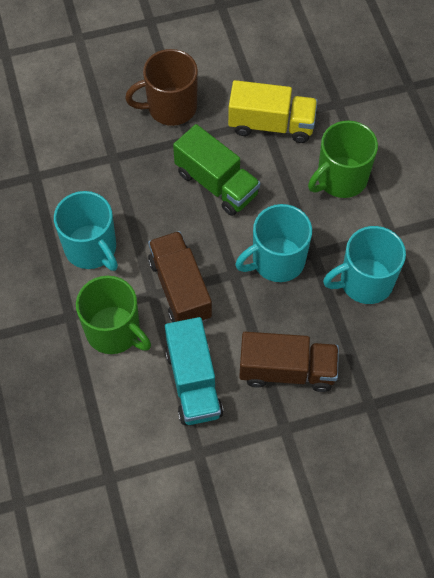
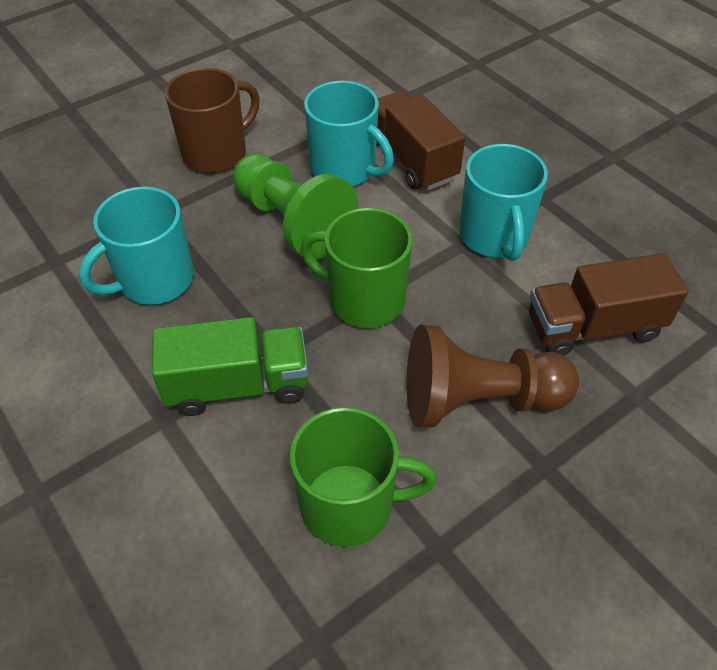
brown pawn: 0 -> 1
green pawn: 0 -> 1
turquoise truck: 1 -> 0
yellow truck: 1 -> 0

